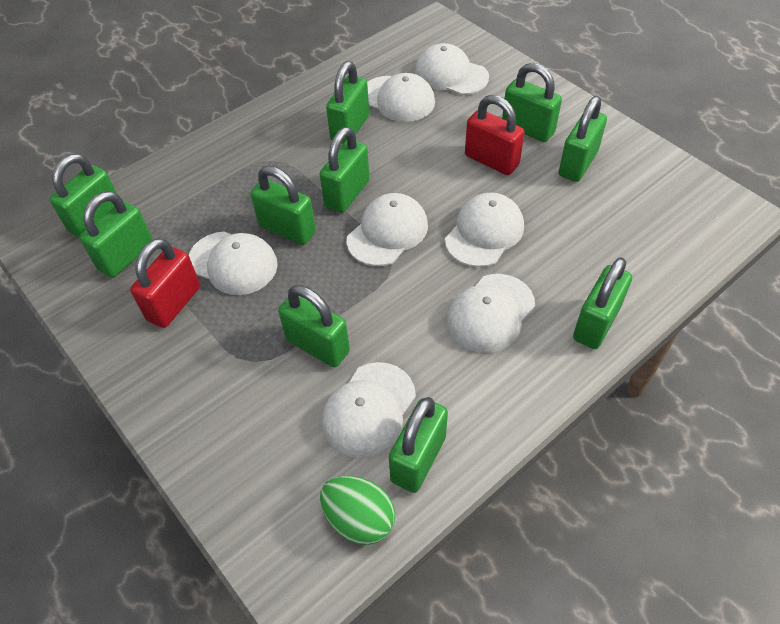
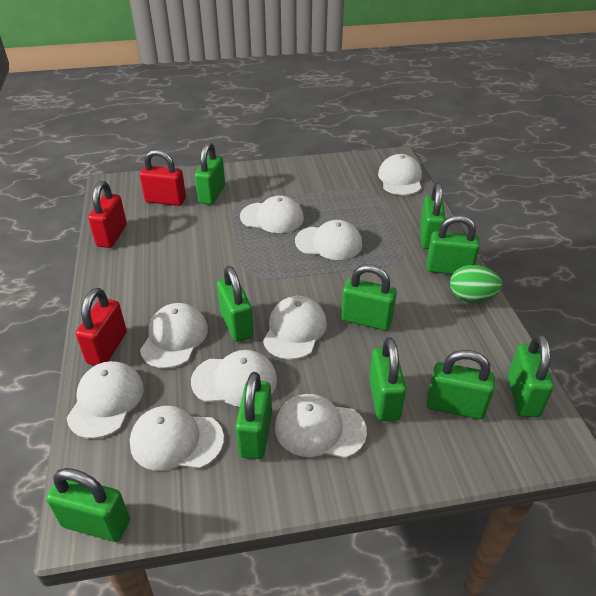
red padlock: 2 -> 3
white cap: 7 -> 9

